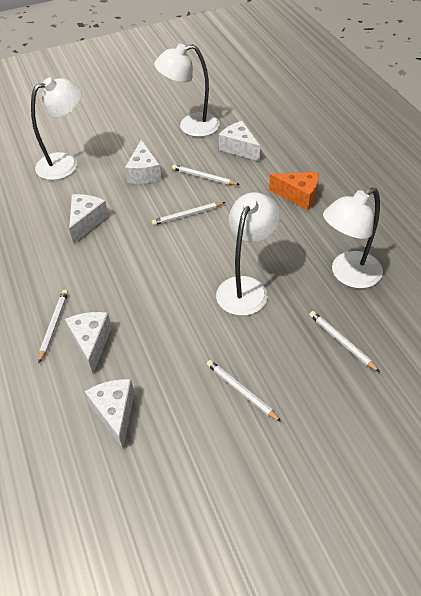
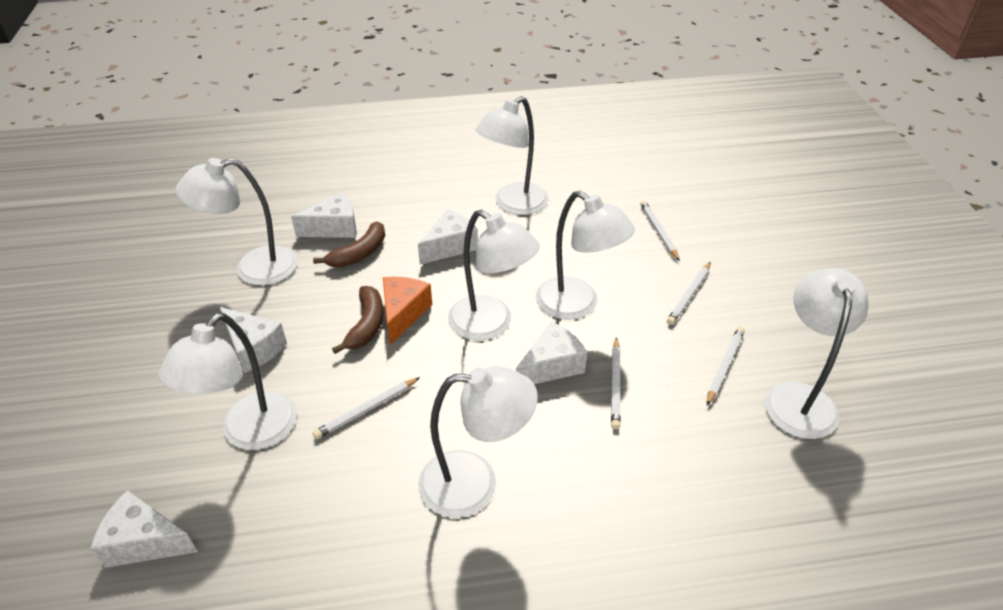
brown banana: 0 -> 2
white lamp: 4 -> 7

